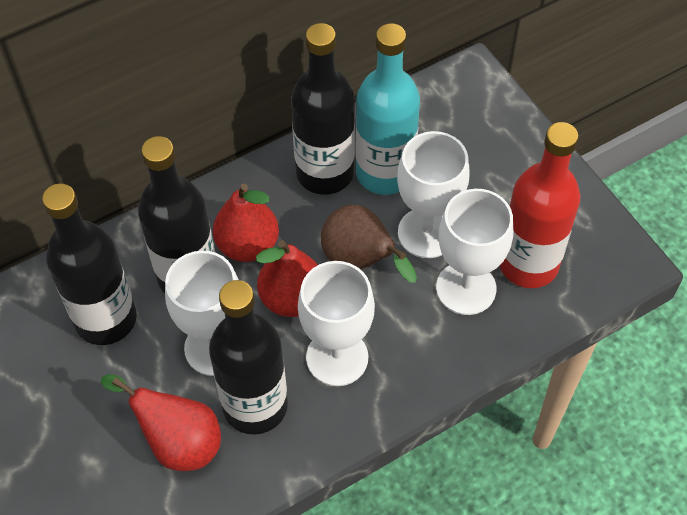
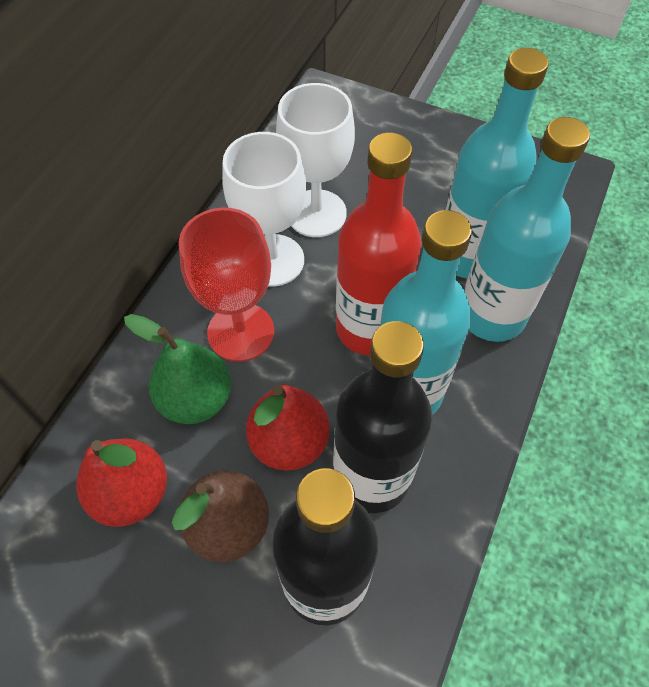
black bottle: 4 -> 2
green pear: 0 -> 1
red goblet: 0 -> 1
red pear: 3 -> 2
turquoise bottle: 1 -> 3
white goblet: 4 -> 2

